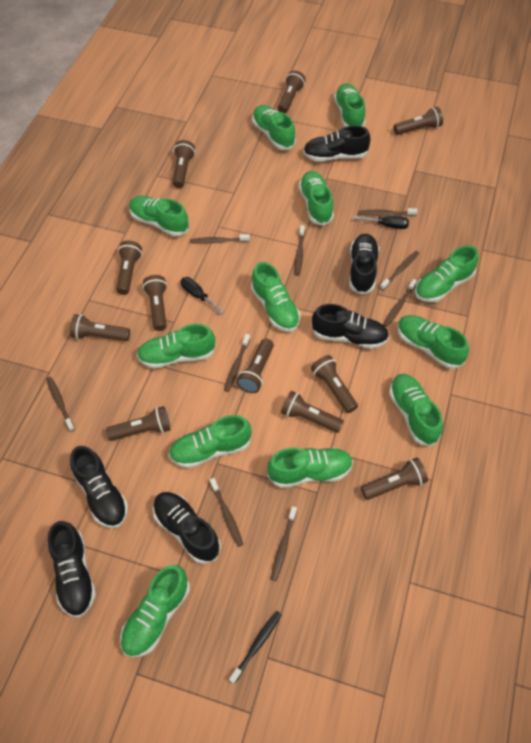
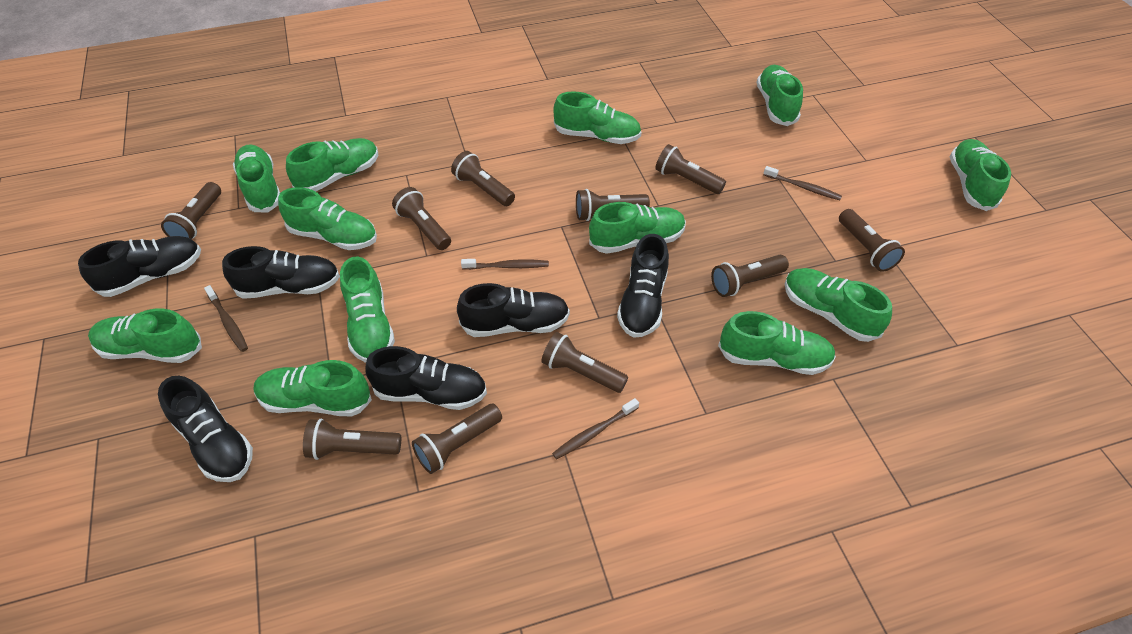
black screwdriver: 2 -> 0
black toothbrush: 1 -> 0
brown flashlight: 11 -> 10
brown toothbrush: 9 -> 4

